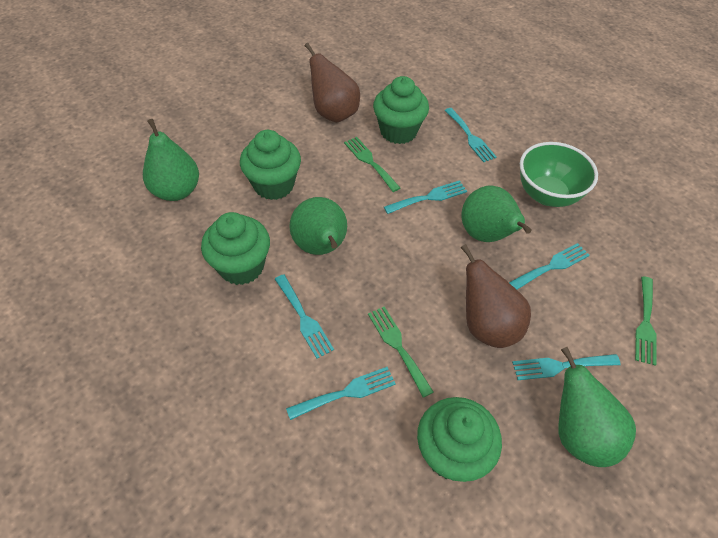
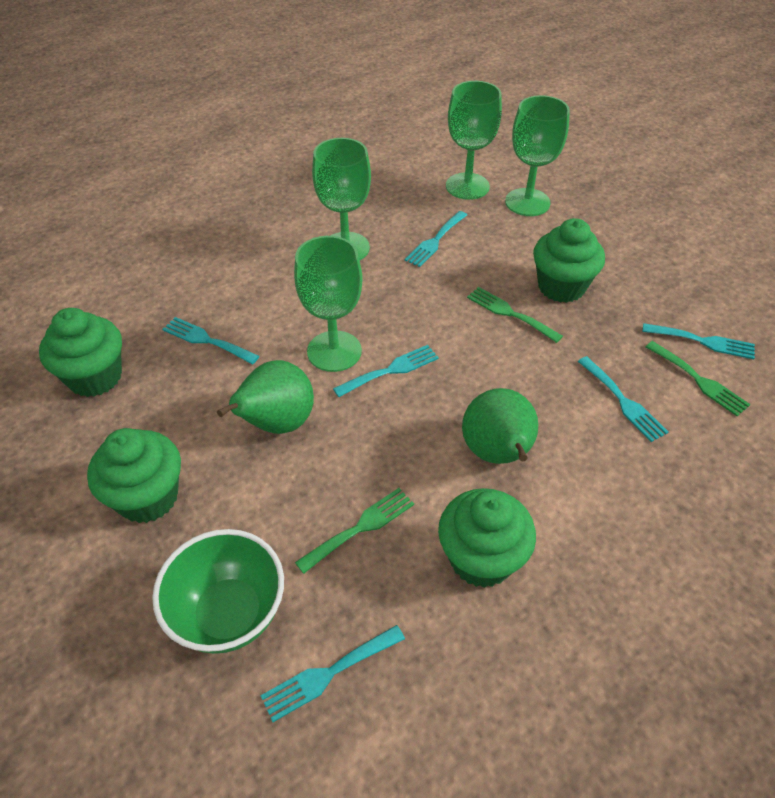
brown pear: 2 -> 0
green goblet: 0 -> 4
green pear: 4 -> 2

